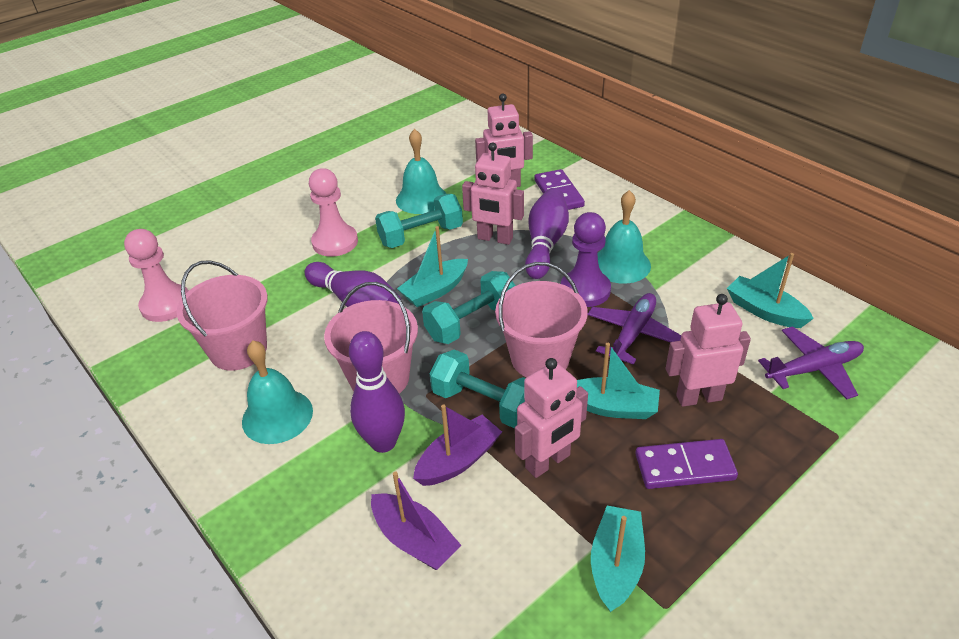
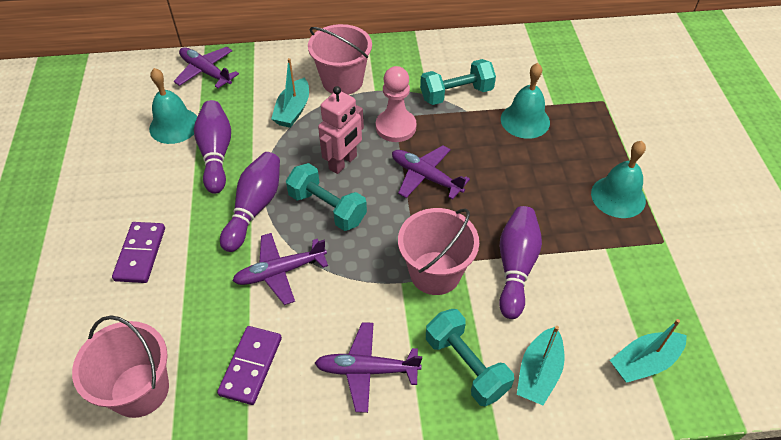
pink pawn: 2 -> 1
pink robot: 4 -> 1
purple boat: 2 -> 0
purple pawn: 1 -> 0
purple plane: 2 -> 4
turquoise boat: 4 -> 3

